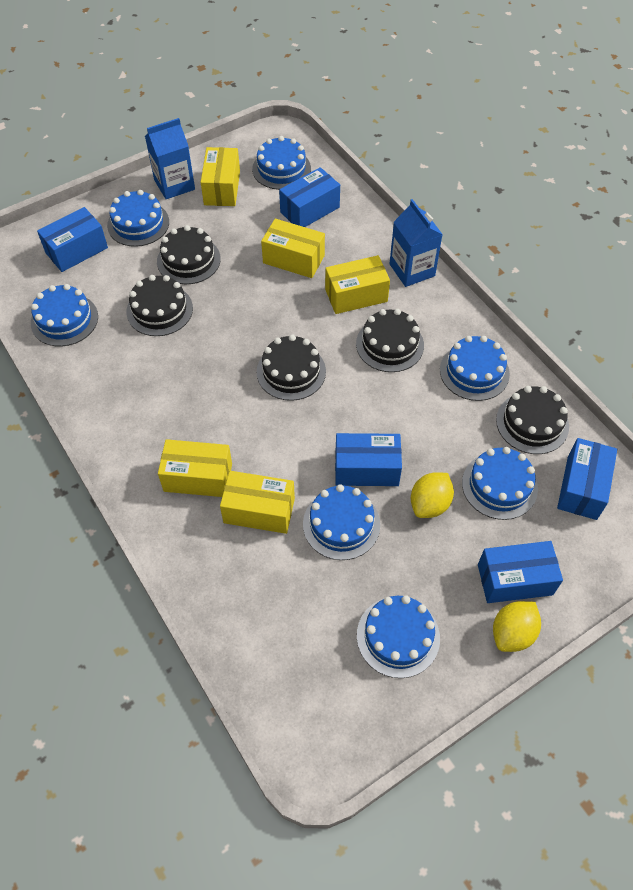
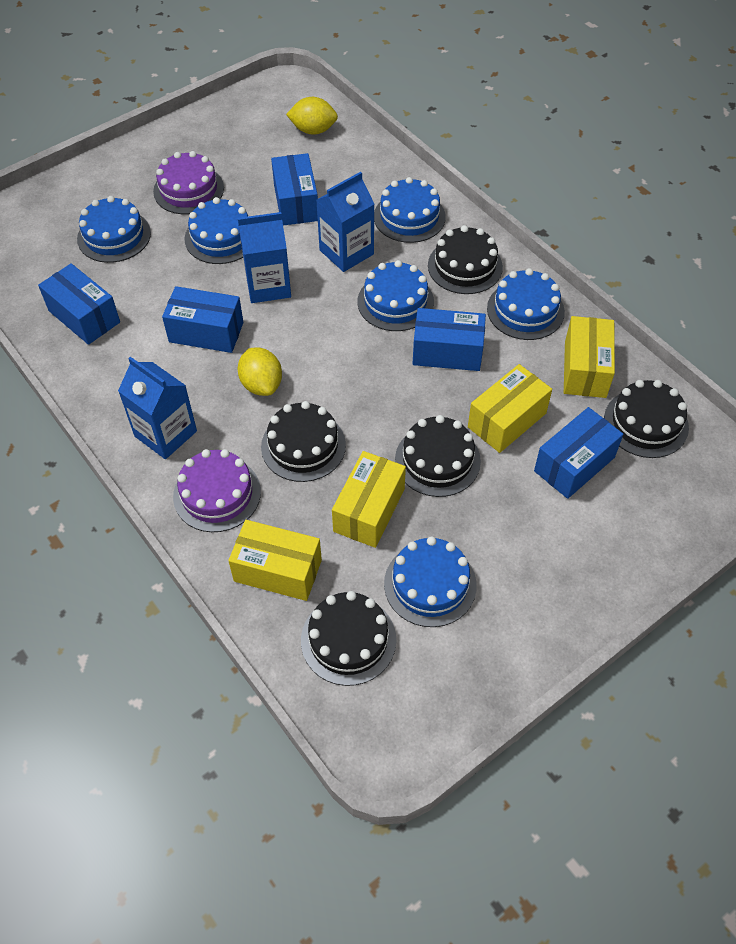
blue cake: 7 -> 6
blue carton: 2 -> 3
purple cake: 0 -> 2
yellow box: 5 -> 4

